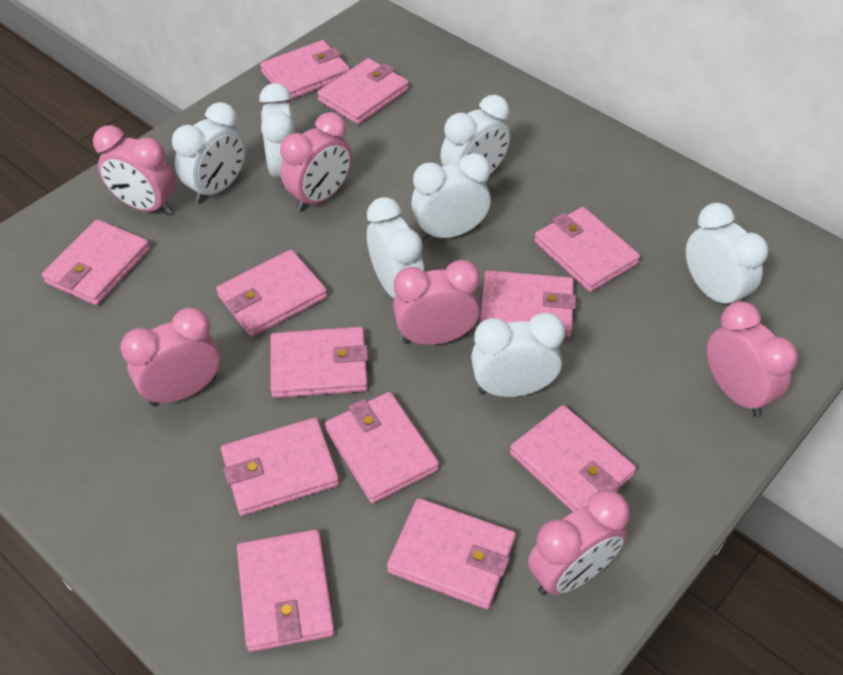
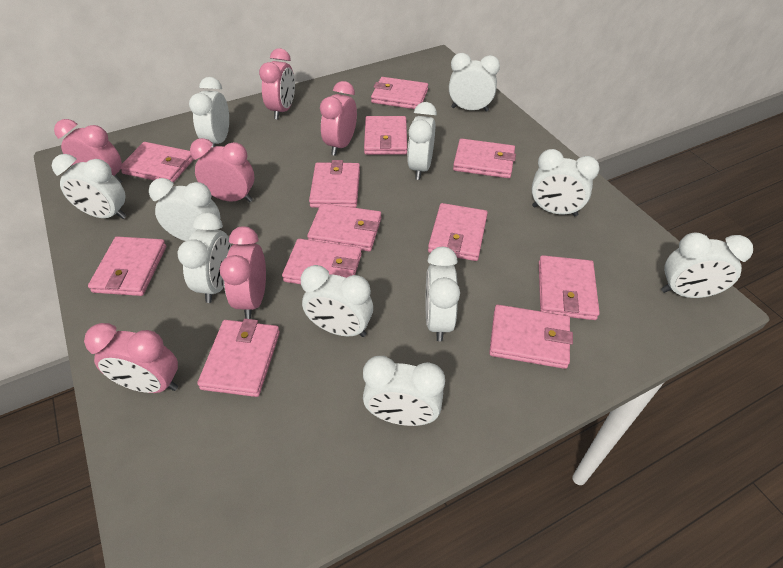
white clock: 7 -> 11

